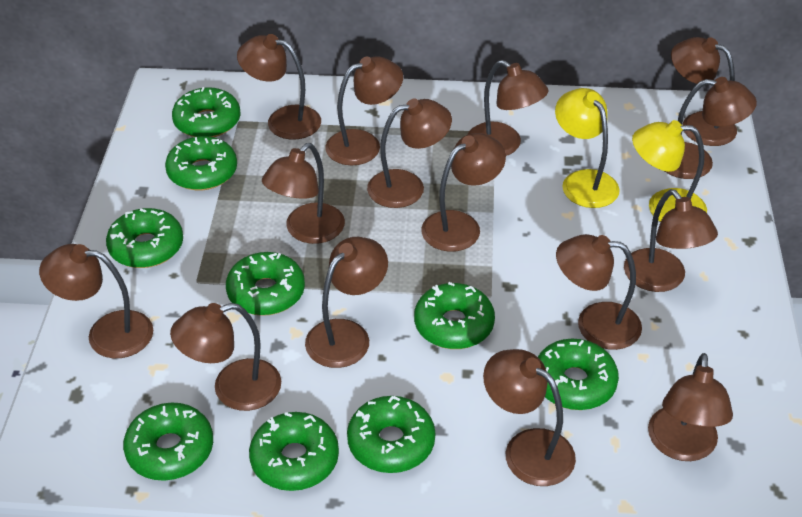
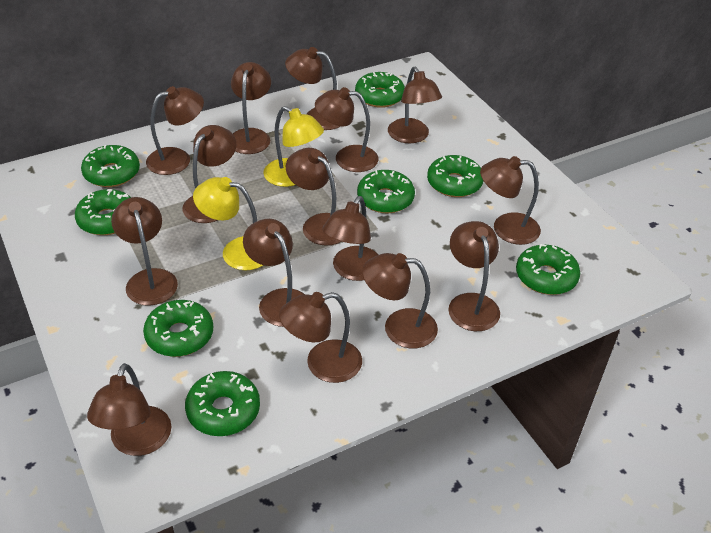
green donut: 9 -> 8

